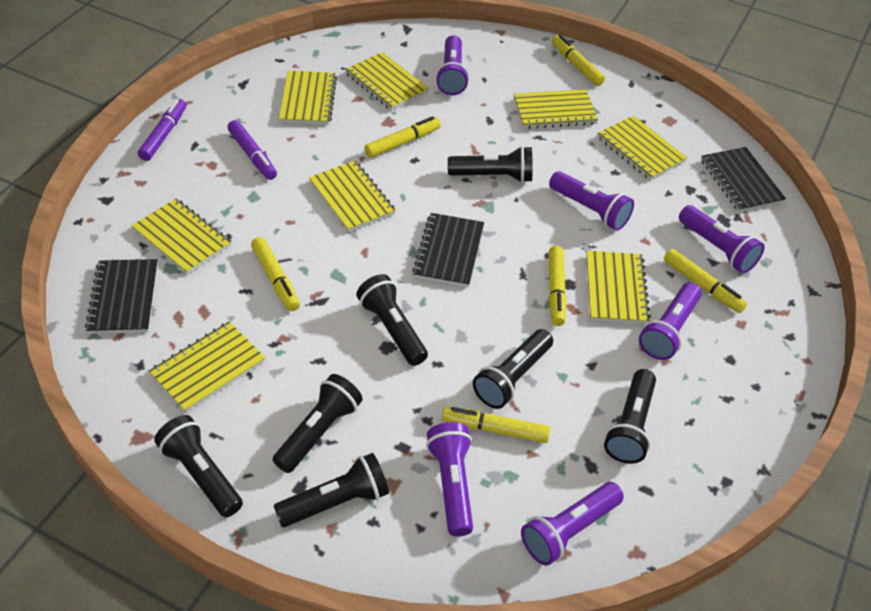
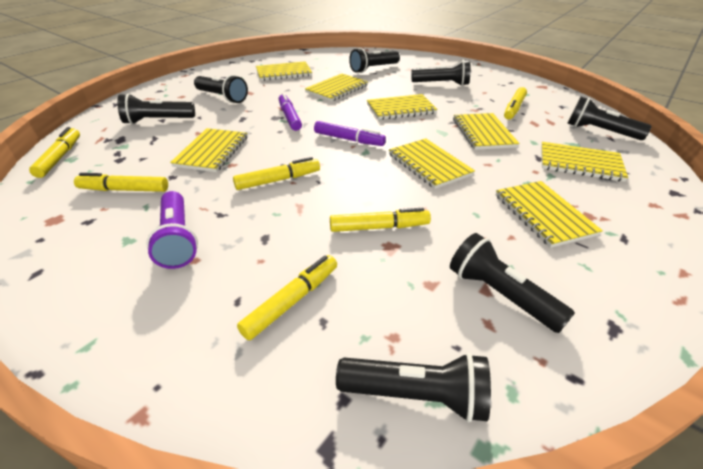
black notebook: 3 -> 0
purple flashlight: 6 -> 1

